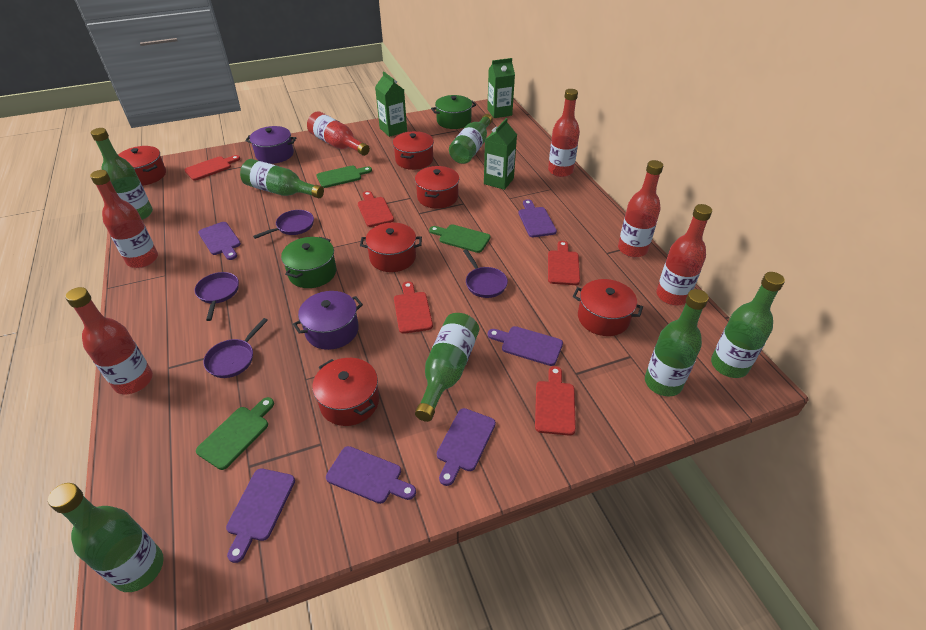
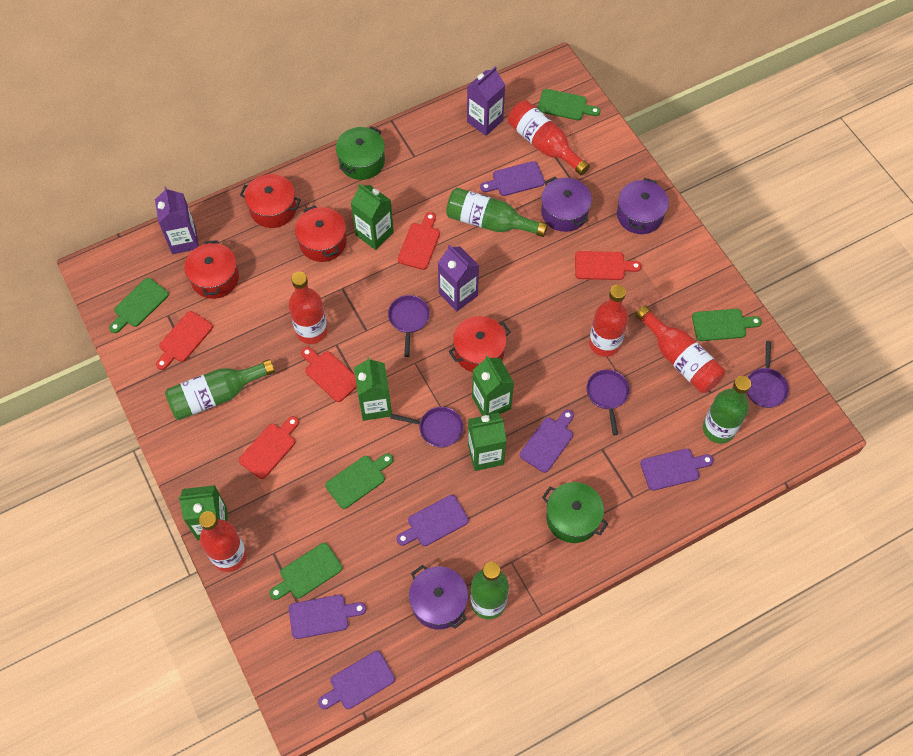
green bottle: 7 -> 4
green carton: 3 -> 5
green cutting board: 3 -> 5
purple carton: 0 -> 3
purple pot: 2 -> 3
red bottle: 6 -> 5
red pot: 6 -> 4

